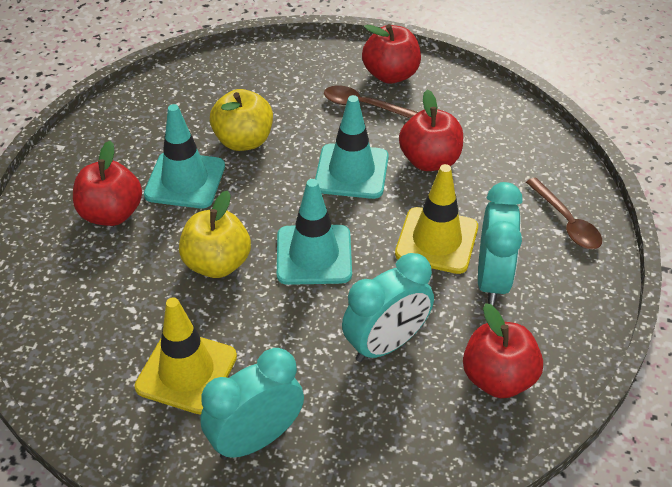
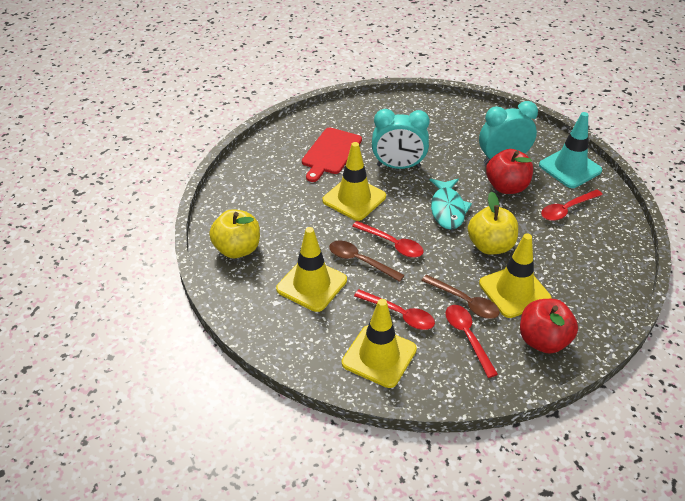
red apple: 4 -> 2
red cutting board: 0 -> 1
red spoon: 0 -> 4
turquoise clock: 3 -> 2
turquoise fish: 0 -> 1
turquoise traffic cone: 3 -> 1
yellow traffic cone: 2 -> 4

